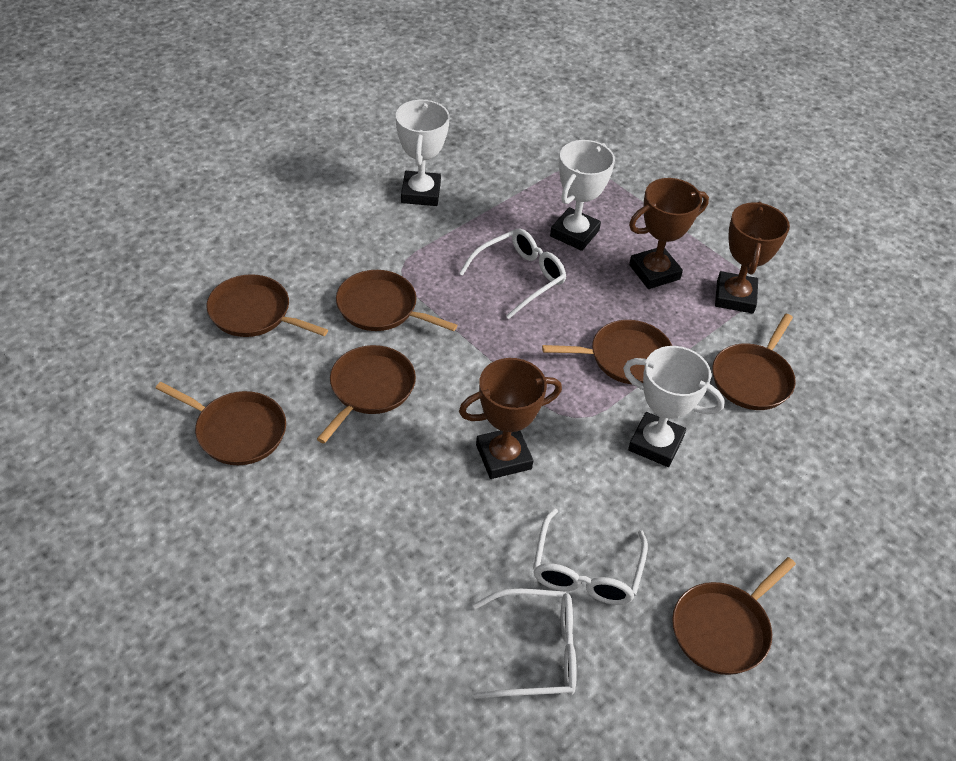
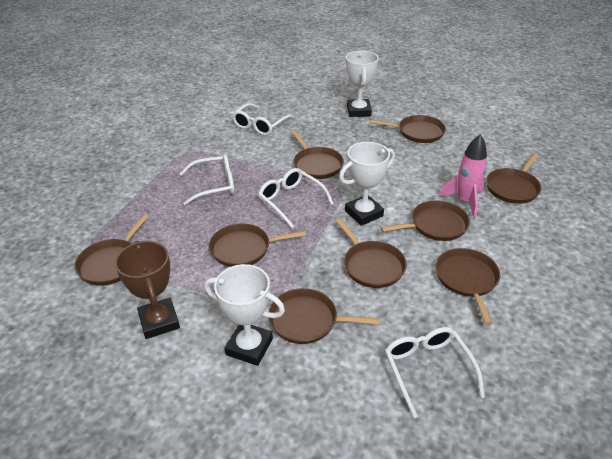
brown pan: 7 -> 9
brown trophy: 3 -> 1
pink rocket: 0 -> 1
white glasses: 3 -> 4

